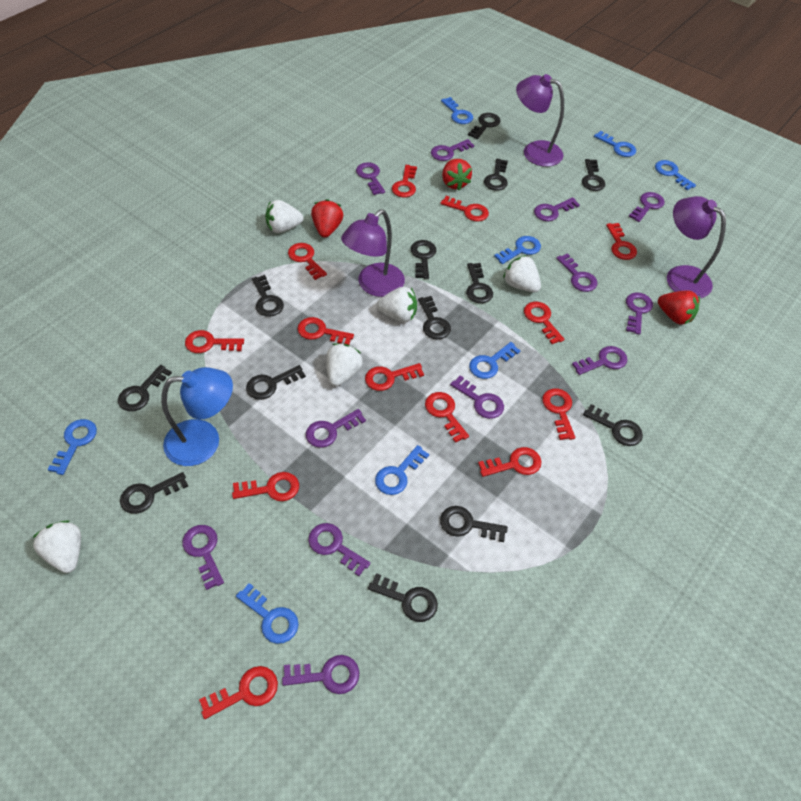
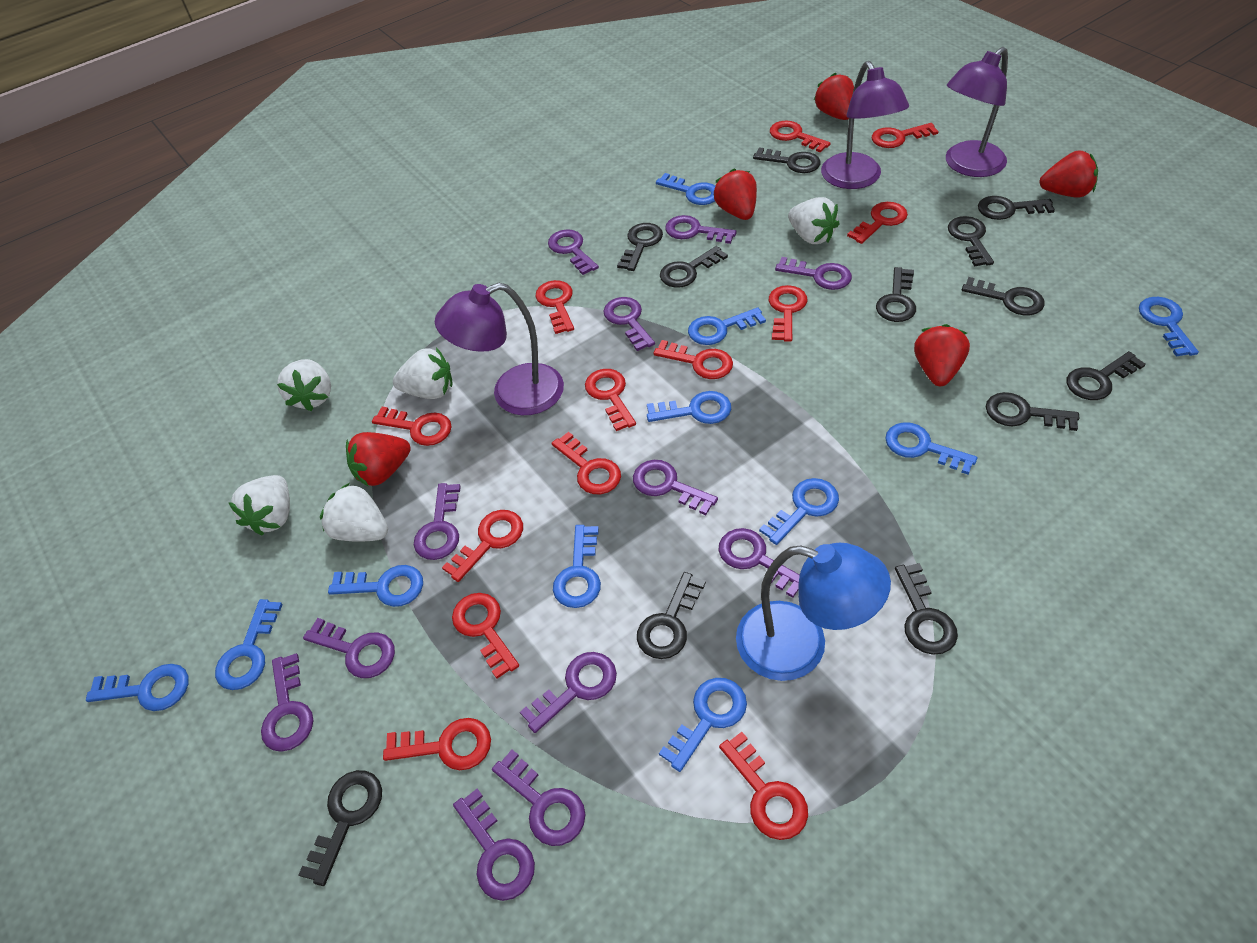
black key: 13 -> 12
blue key: 8 -> 11
red strawberry: 3 -> 5

